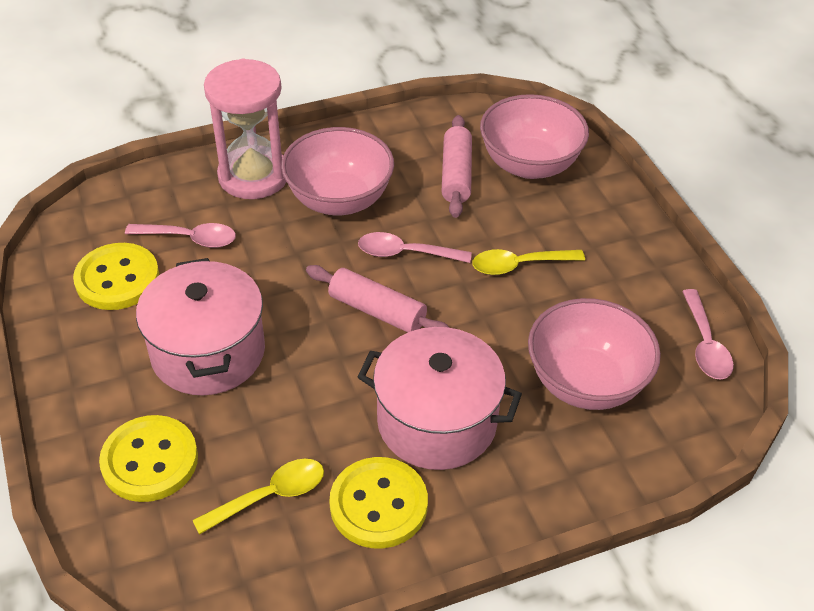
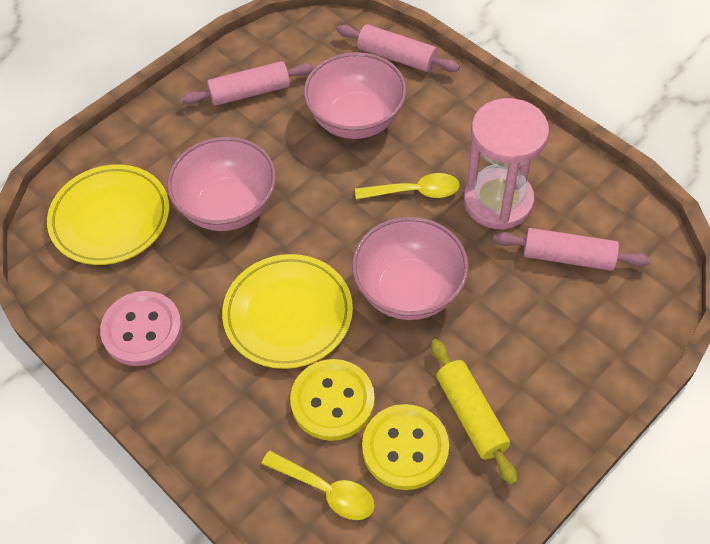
pink button: 0 -> 1
pink pot: 2 -> 0
pink rolling pin: 2 -> 3
pink spoon: 3 -> 0
yellow button: 3 -> 2
yellow plate: 0 -> 2
yellow rolling pin: 0 -> 1

